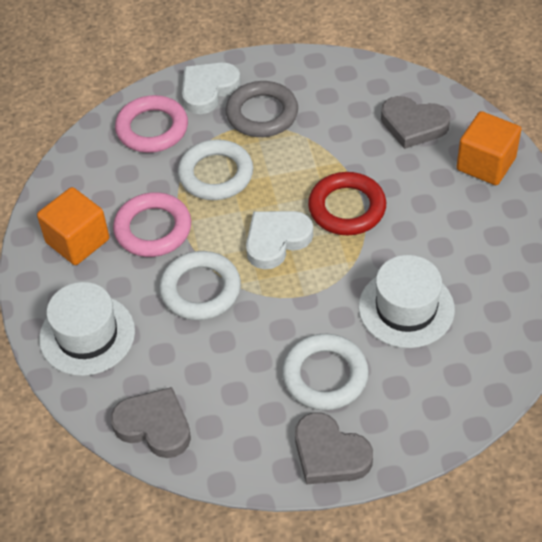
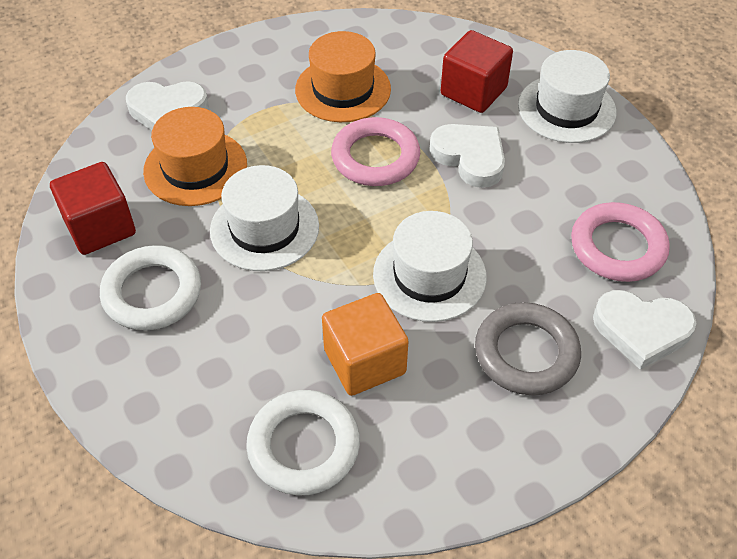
grey heart: 3 -> 0
orange cube: 2 -> 1
orange hat: 0 -> 2
red cube: 0 -> 2
red ring: 1 -> 0
white hat: 2 -> 3
white heart: 2 -> 3
white ring: 3 -> 2

